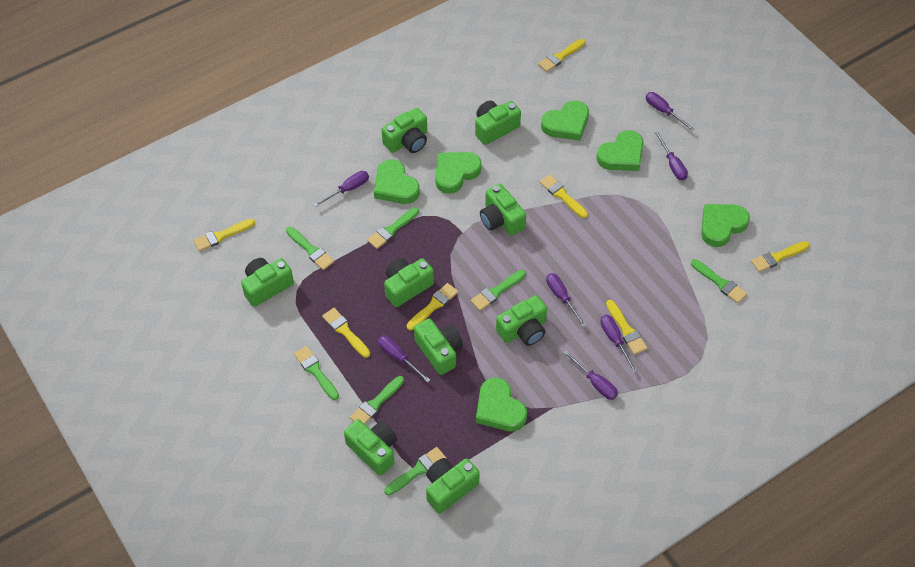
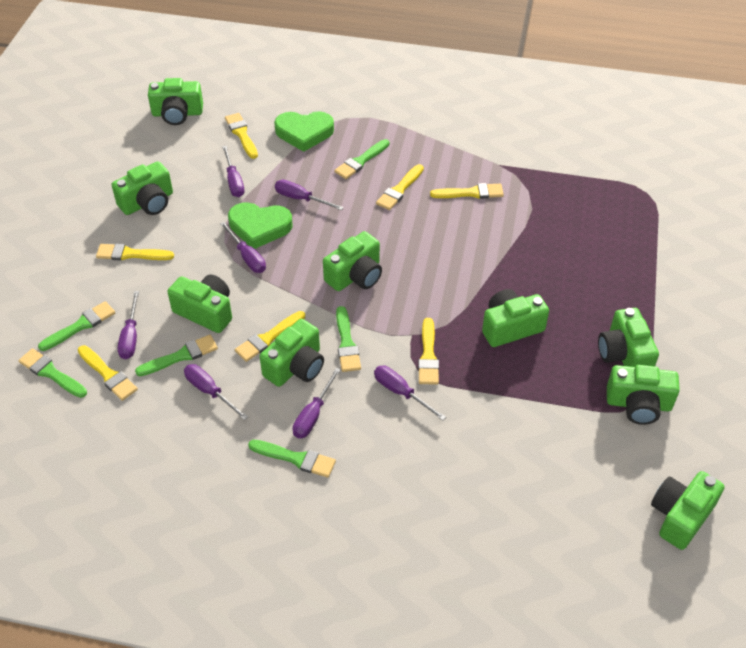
green brush: 7 -> 6
green heart: 6 -> 2

